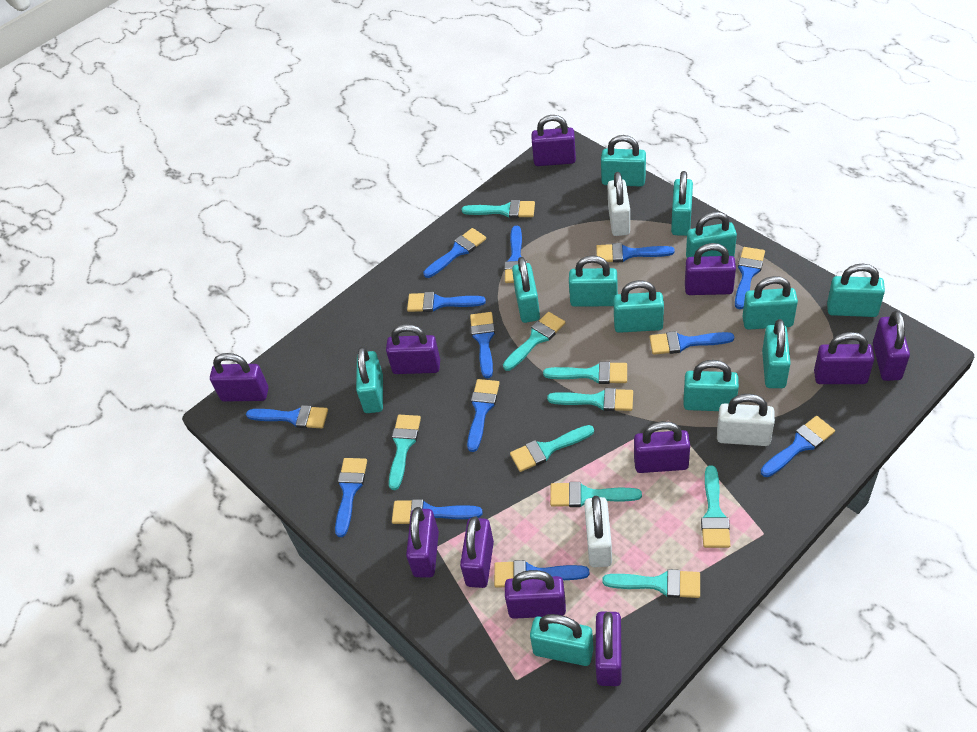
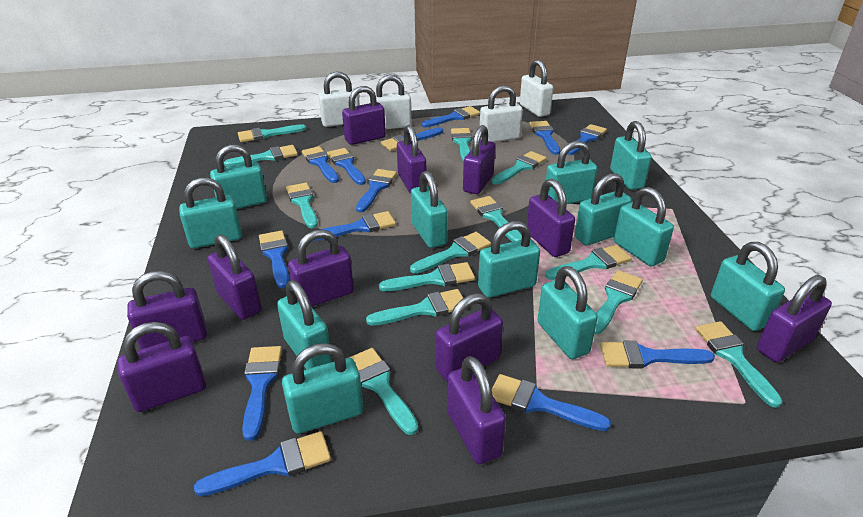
turquoise brush: 9 -> 13
white padlock: 3 -> 4

